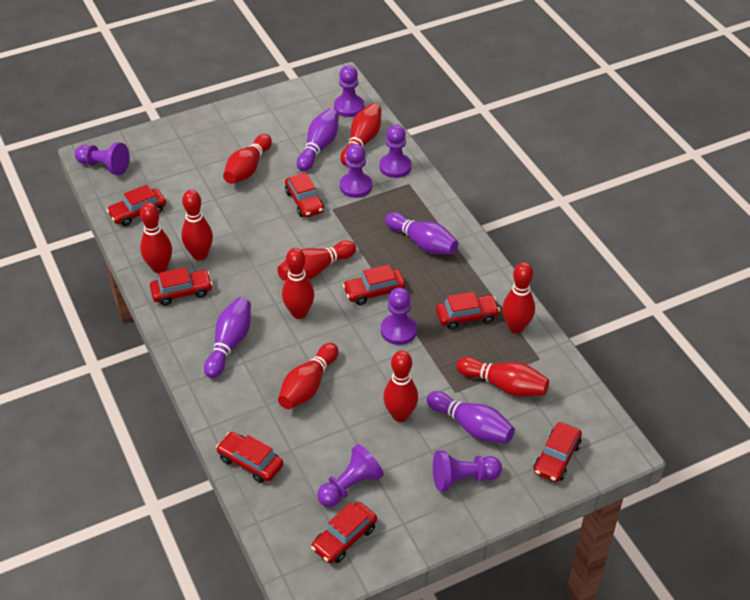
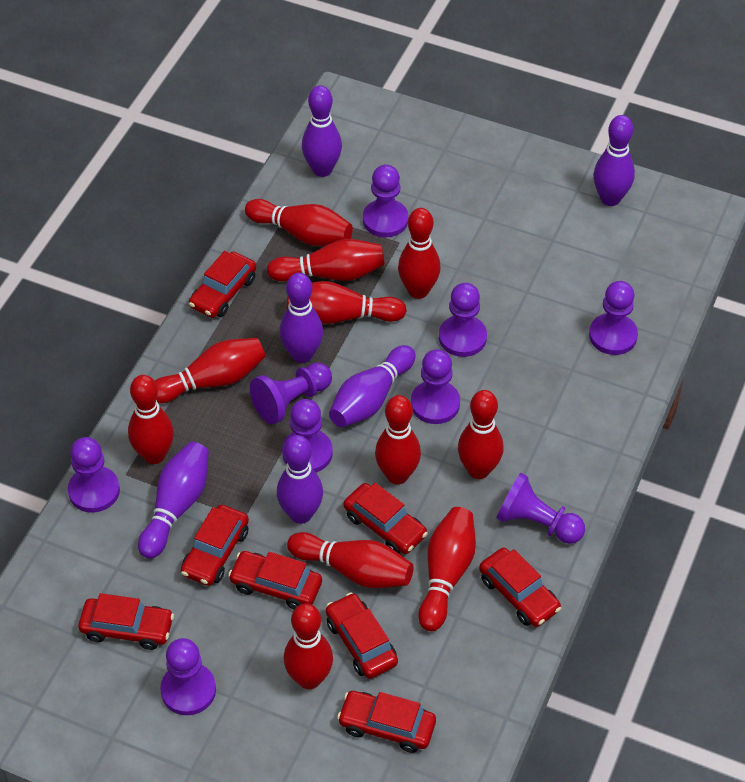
purple bowling pin: 4 -> 6
purple pawn: 7 -> 9
red bowling pin: 10 -> 11

